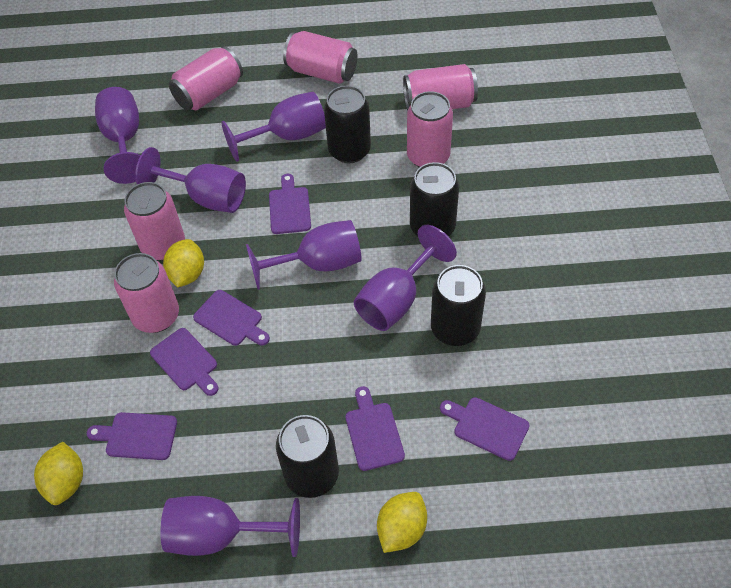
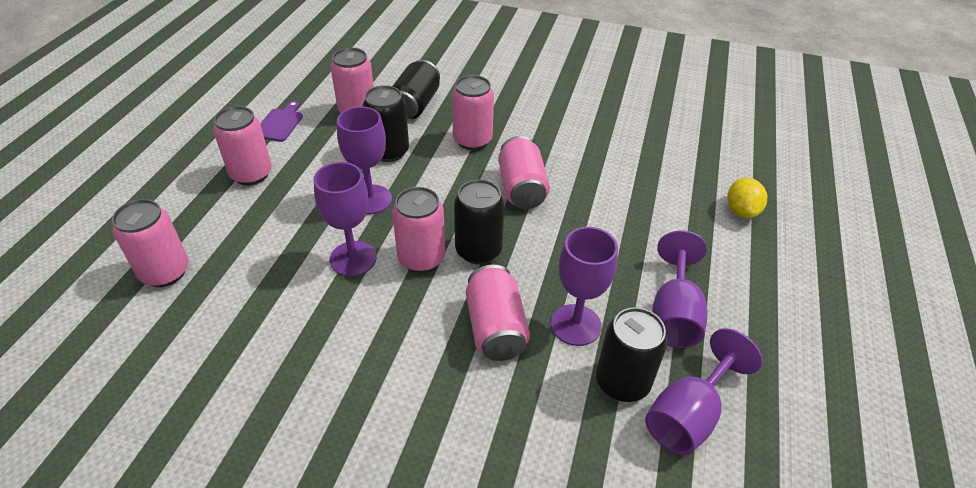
pink can: 6 -> 7
purple cutting board: 6 -> 1
purple goblet: 6 -> 5
yellow lemon: 3 -> 1

